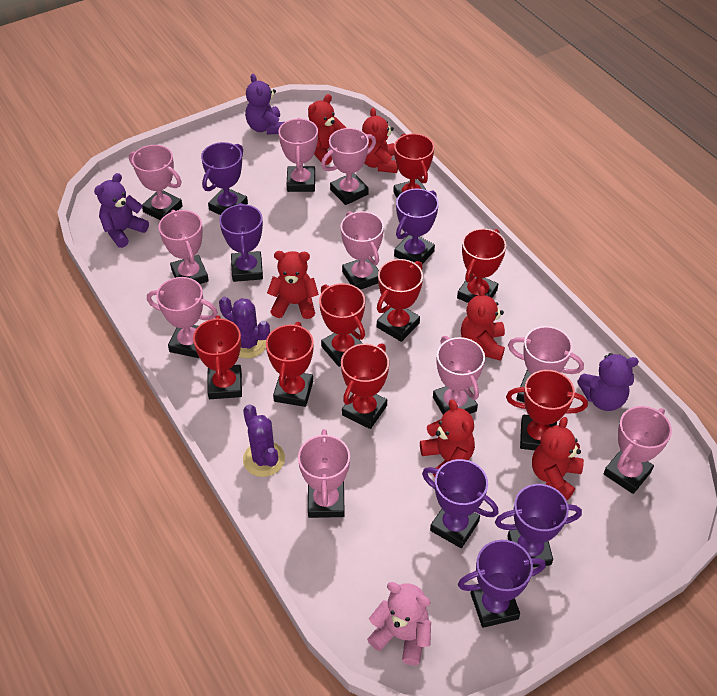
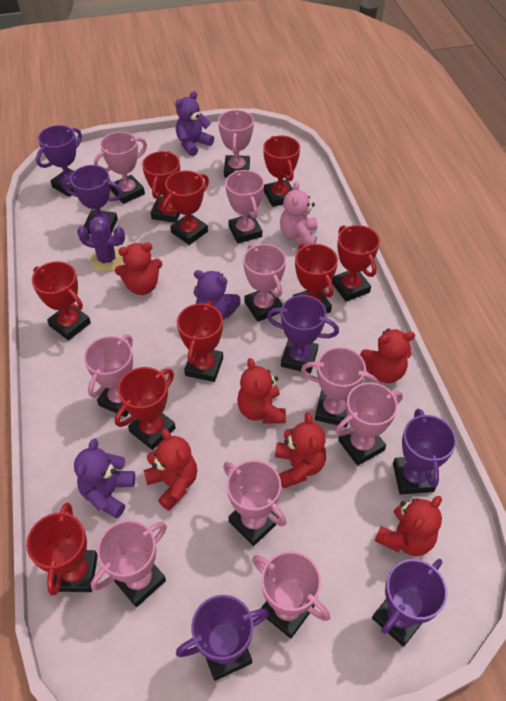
purple cactus: 2 -> 1
red trophy: 8 -> 9

